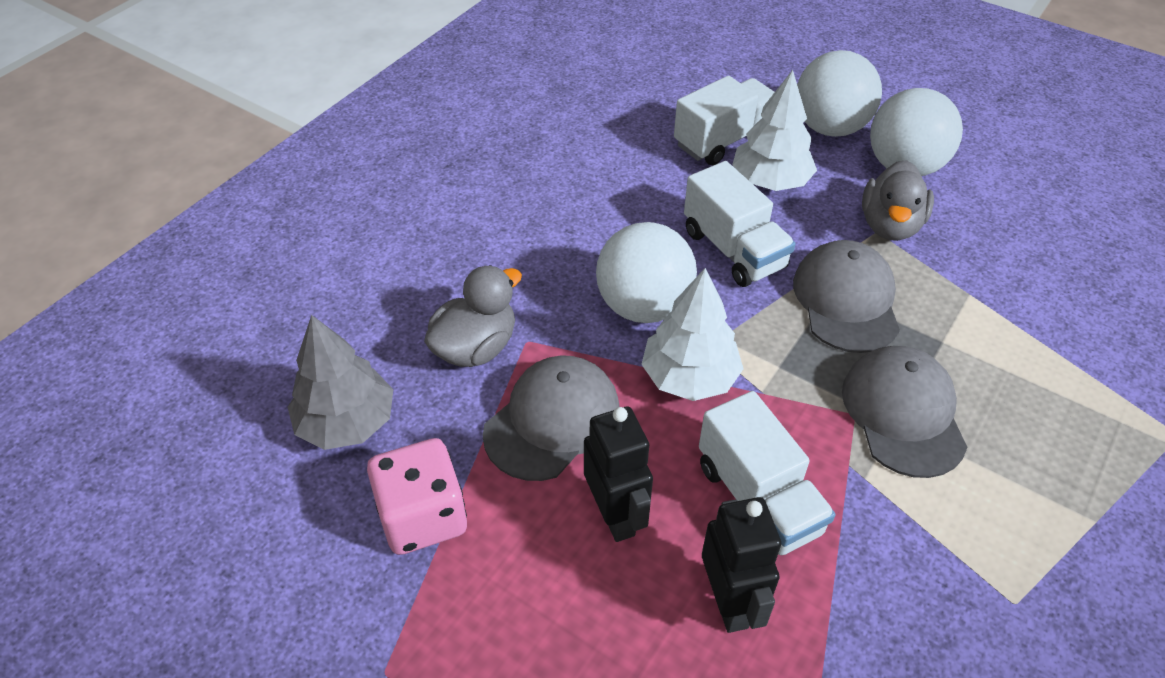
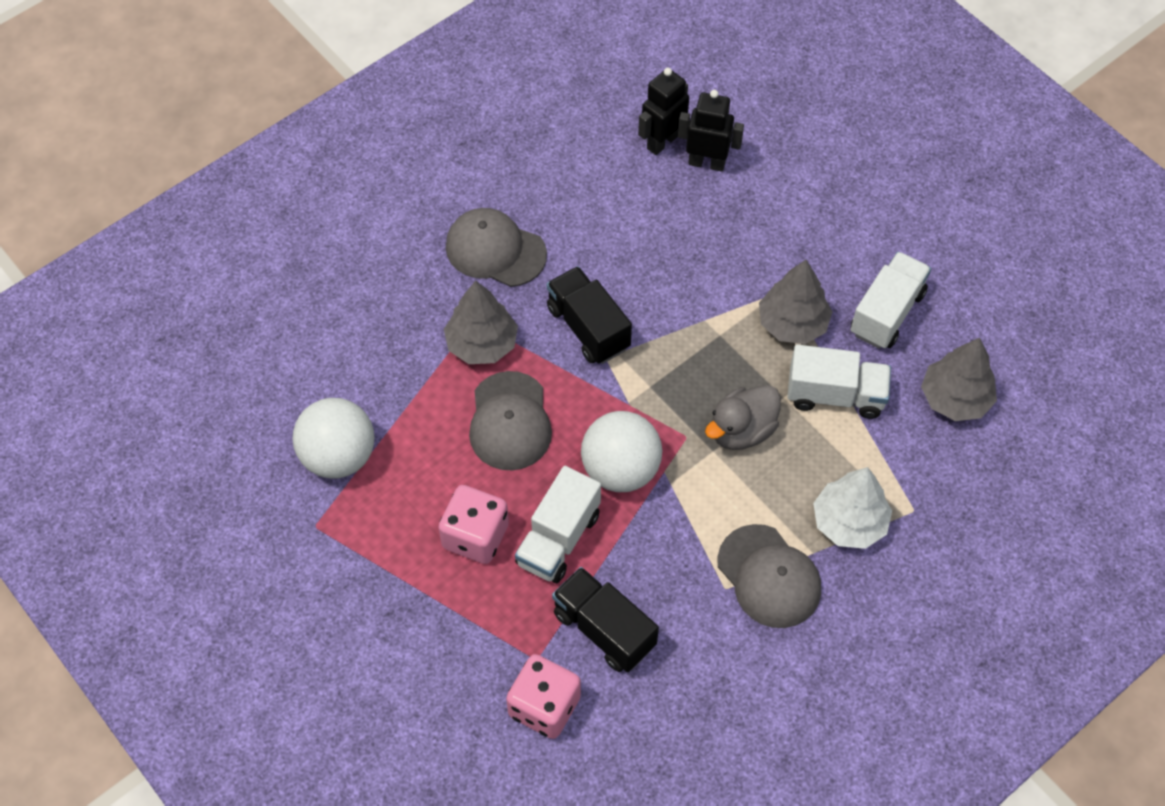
black truck: 0 -> 2
grey duck: 2 -> 1
grey tree: 1 -> 3
pink dice: 1 -> 2
white ball: 3 -> 2
white tree: 2 -> 1

